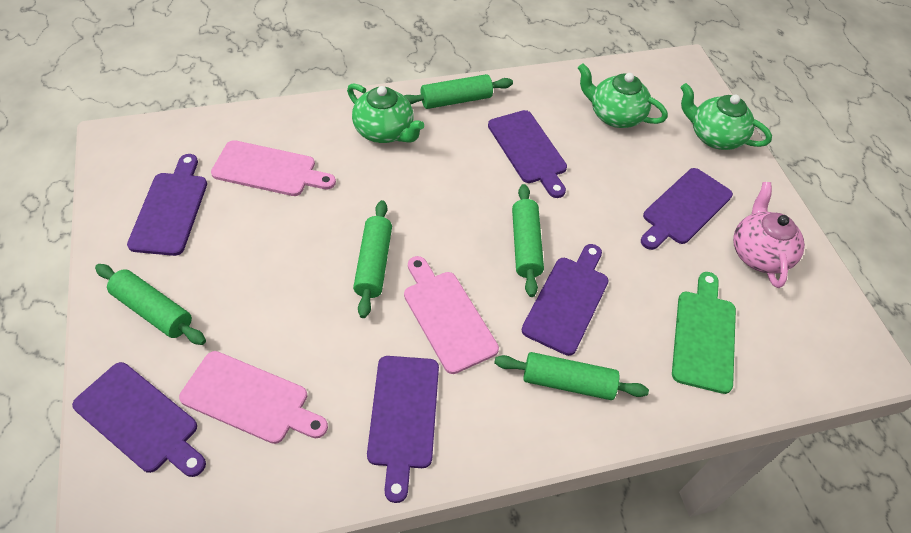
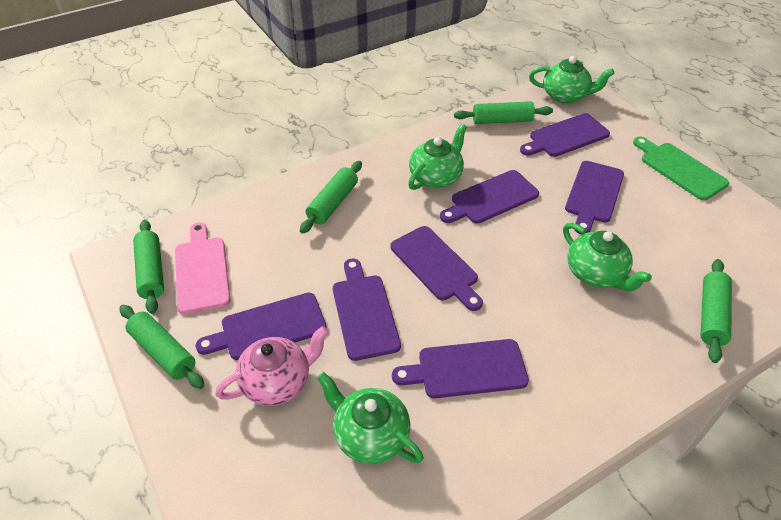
green teapot: 3 -> 4
pink cutting board: 3 -> 1
purple cutting board: 6 -> 7

